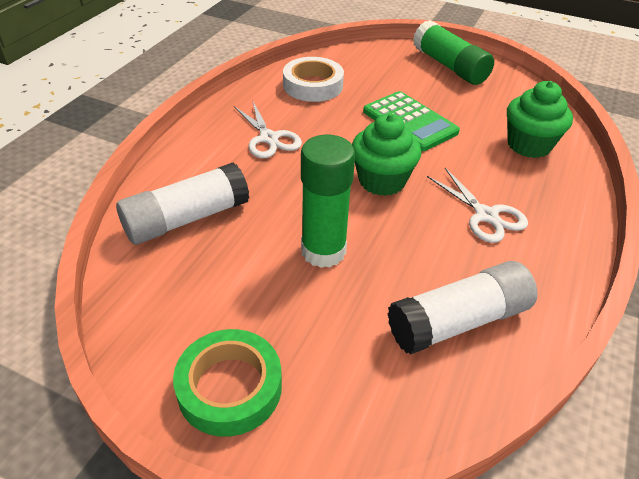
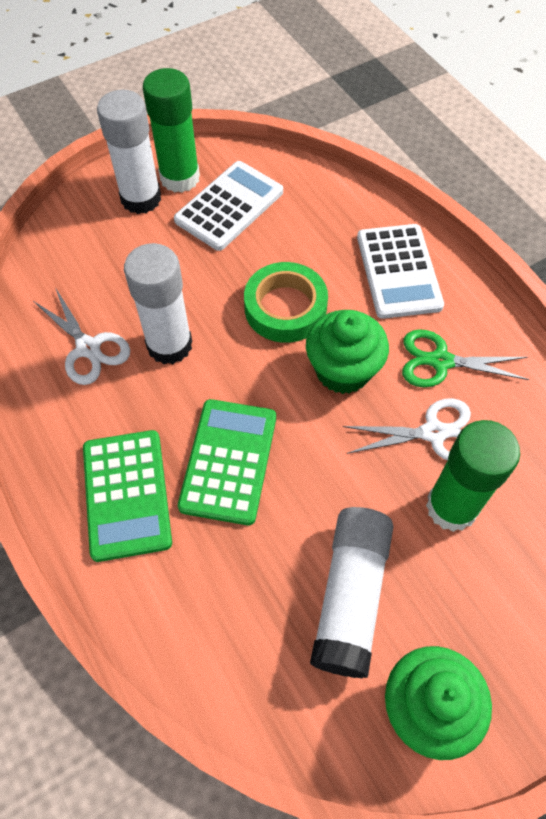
green calculator: 1 -> 2
green scissors: 0 -> 1
white calculator: 0 -> 2
white glue stick: 2 -> 3
white tape: 1 -> 0

